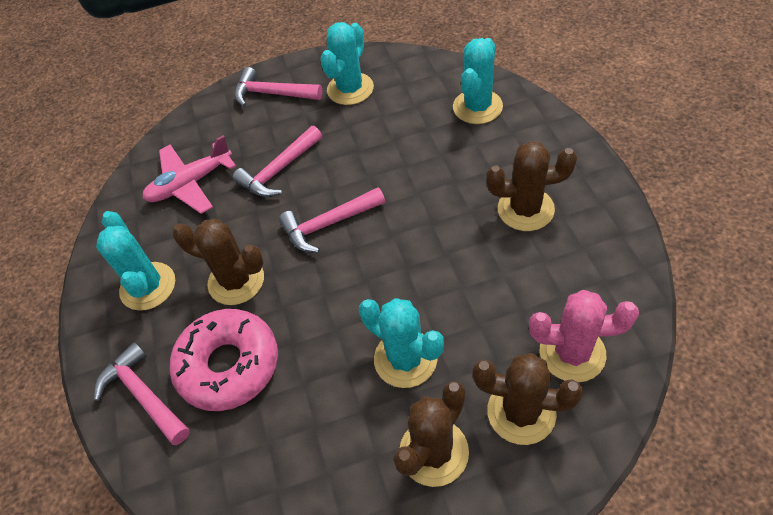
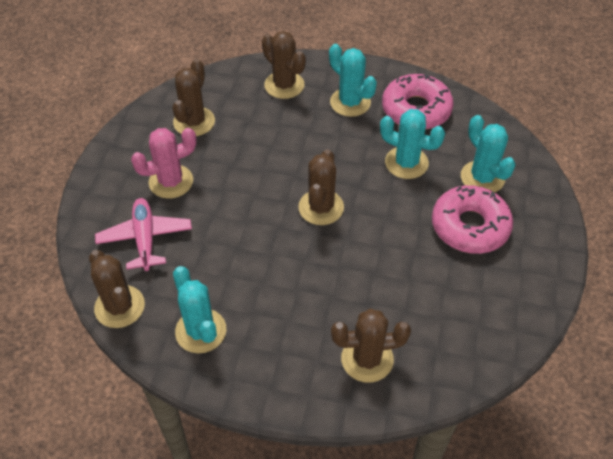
brown cactus: 4 -> 5
pink donut: 1 -> 2
pink hammer: 4 -> 0

